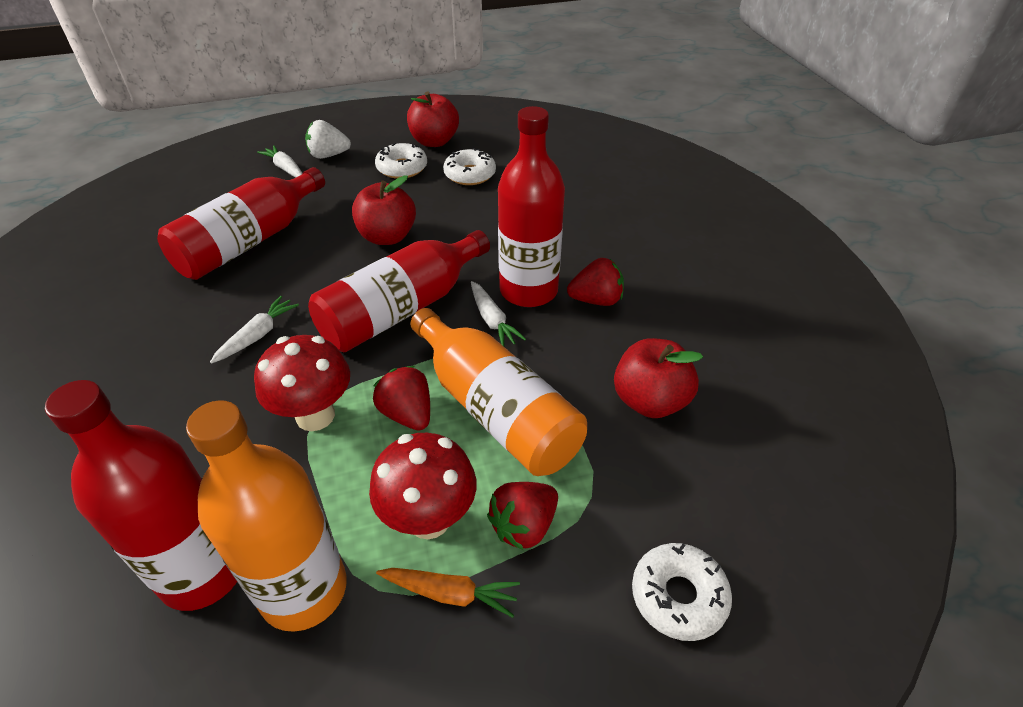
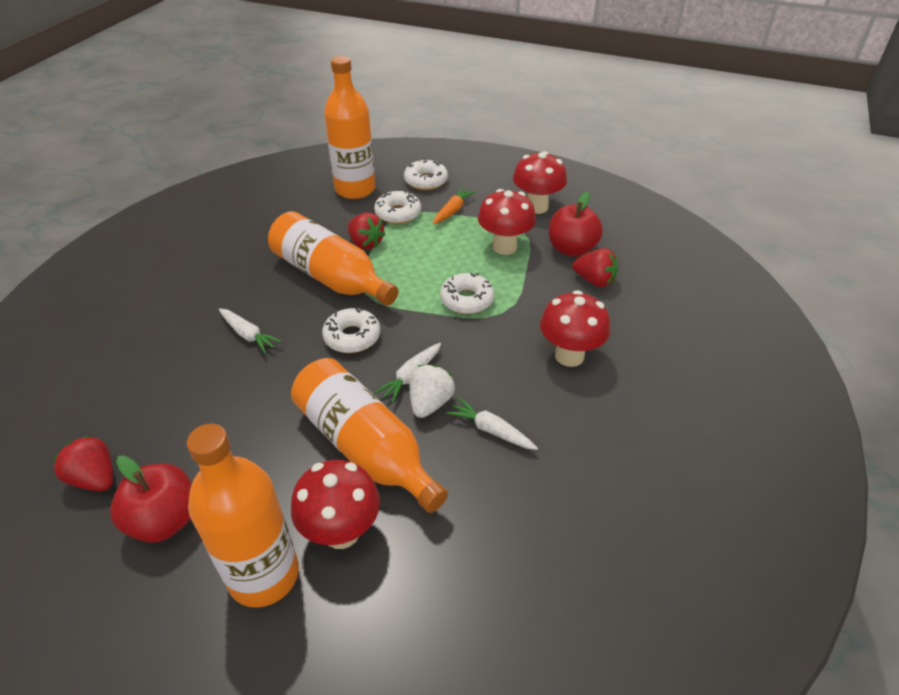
orange bottle: 2 -> 4
red apple: 3 -> 2
red bottle: 4 -> 0
red mushroom: 2 -> 4
white donut: 3 -> 4

